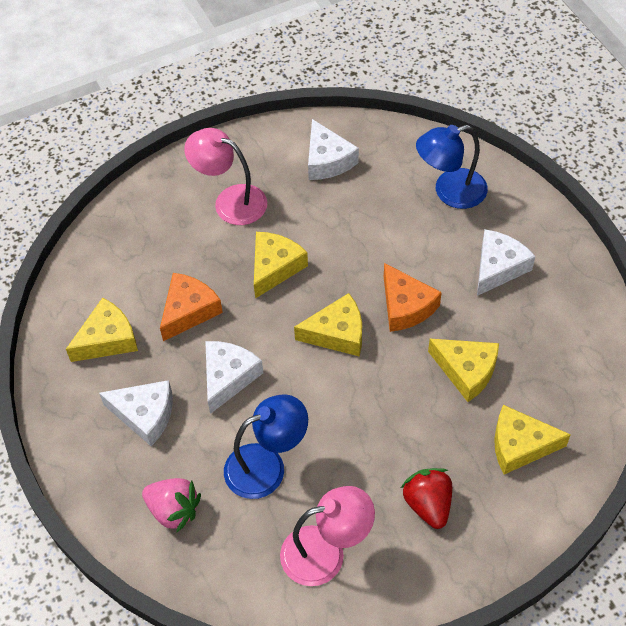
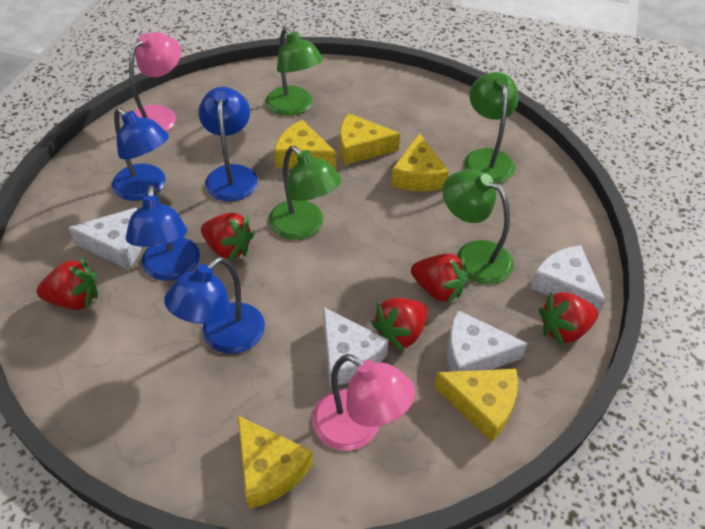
blue lamp: 2 -> 4
green lamp: 0 -> 4
orange cheese: 2 -> 0
pink strawberry: 1 -> 0
red strawberry: 1 -> 5

